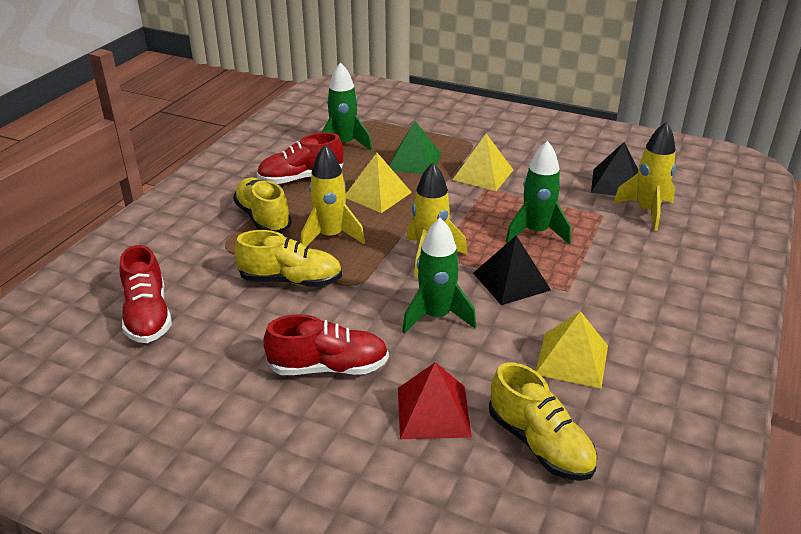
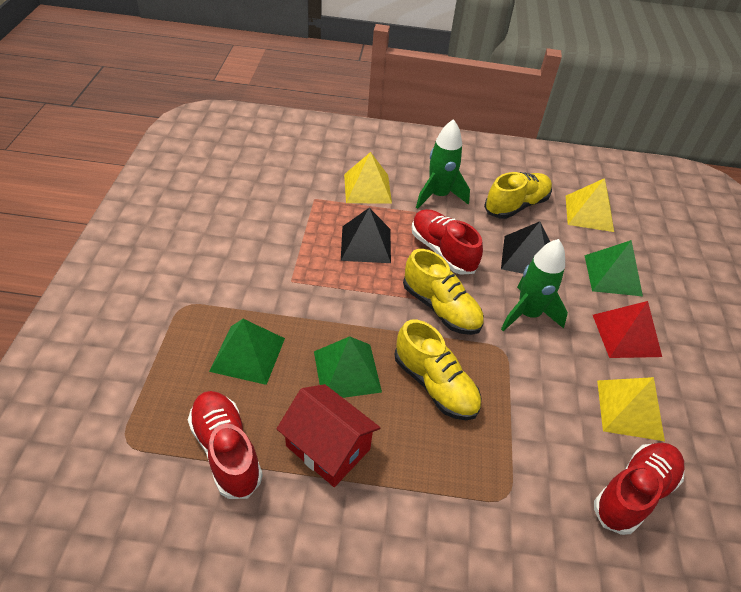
green pyramid: 1 -> 3
green rocket: 3 -> 2
red house: 0 -> 1
yellow rocket: 3 -> 0

